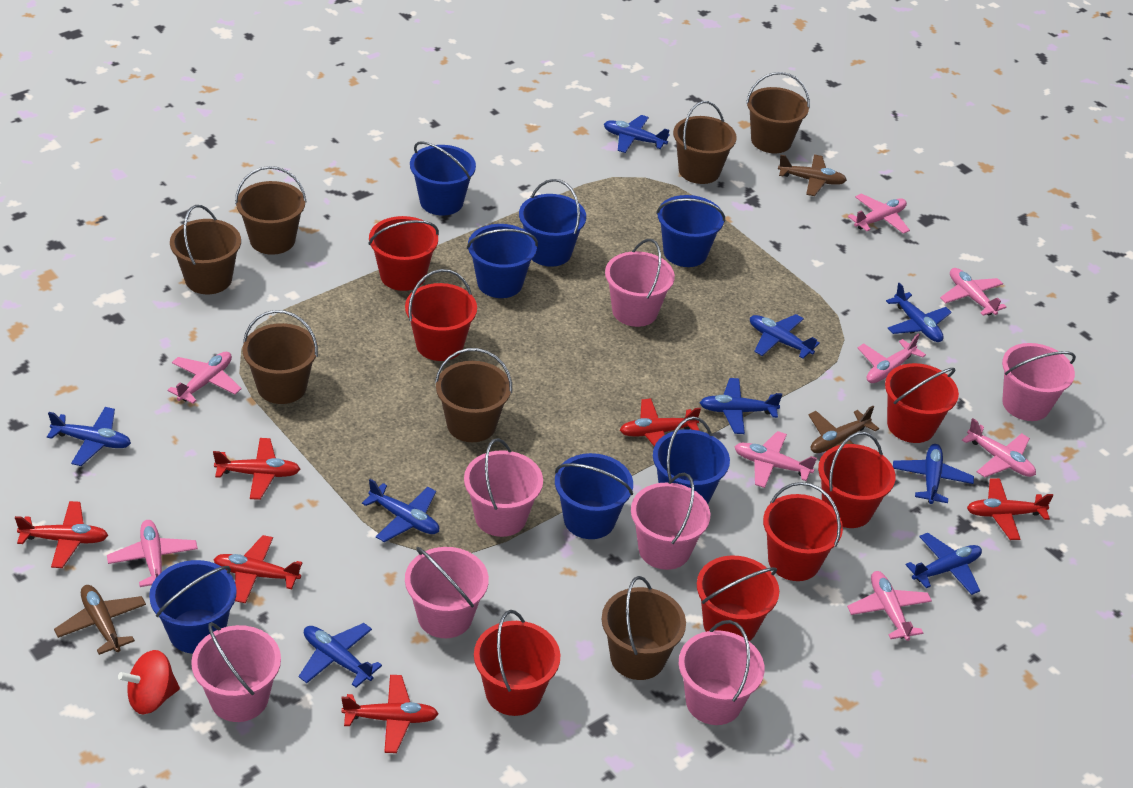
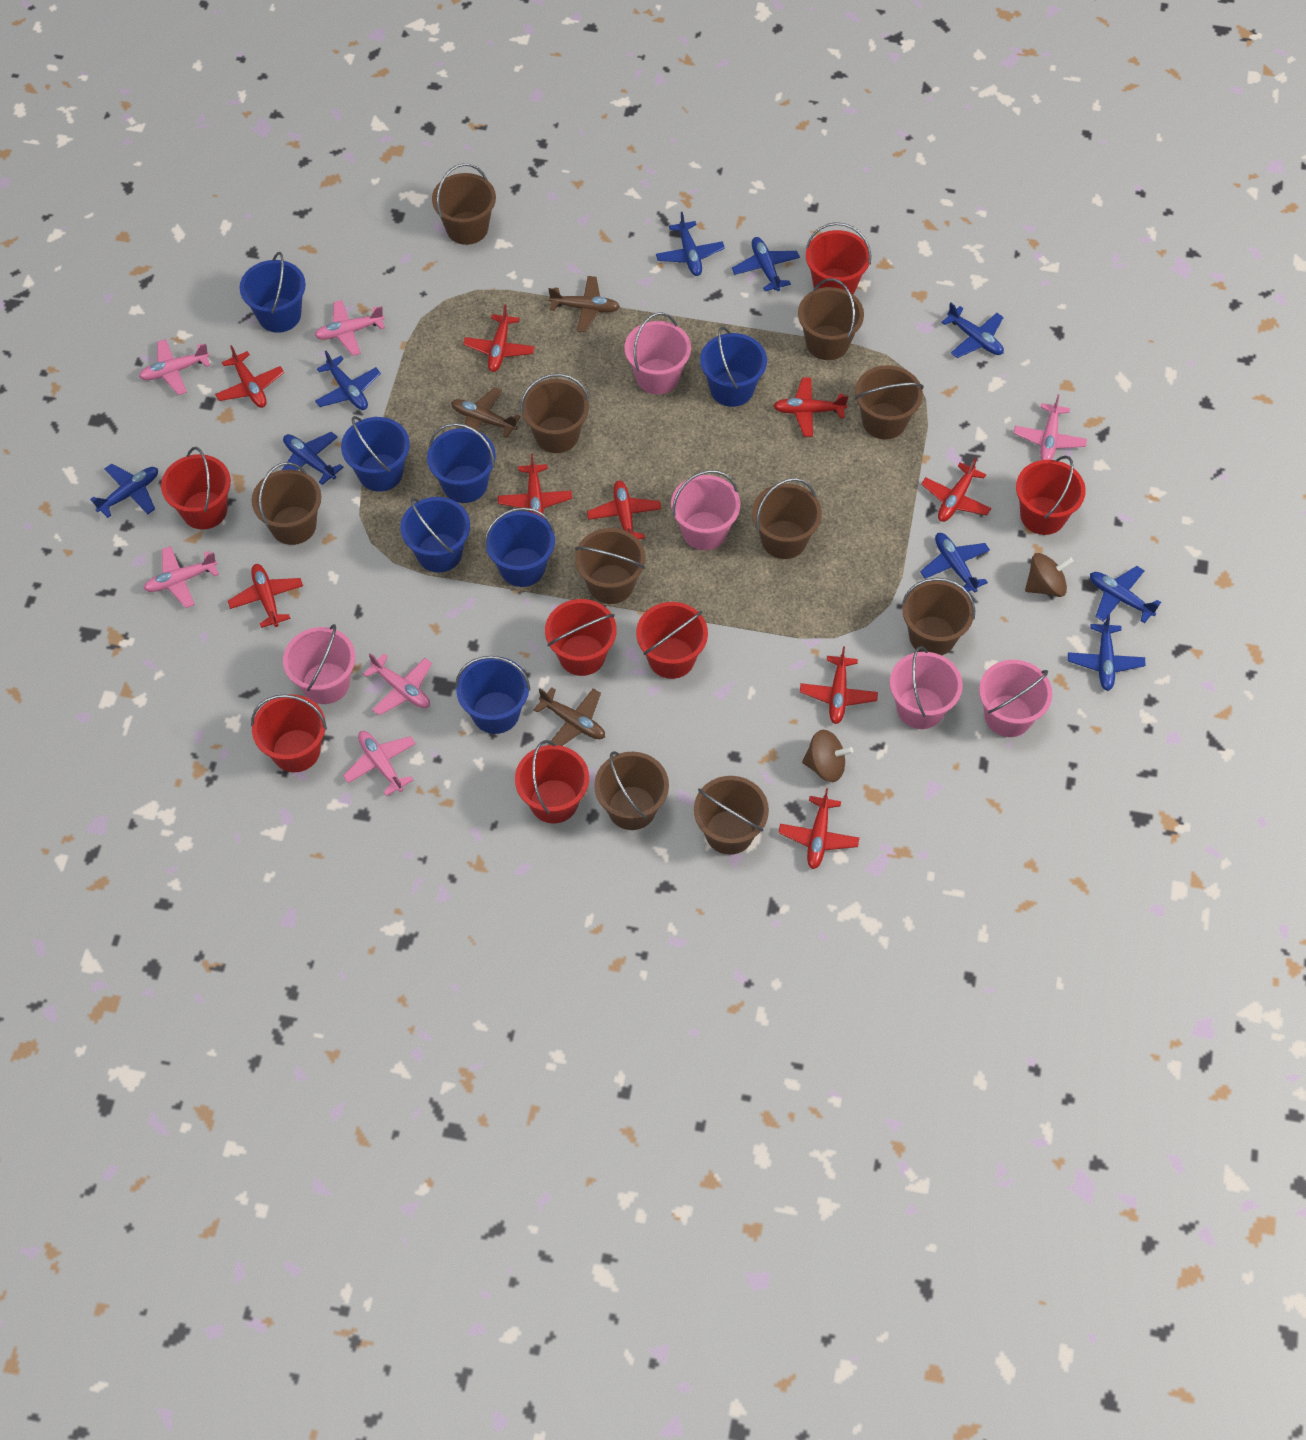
brown bucket: 7 -> 10
brown spinning top: 0 -> 2
pink bucket: 7 -> 5
pink plane: 8 -> 6
red plane: 6 -> 9
red spinning top: 1 -> 0

